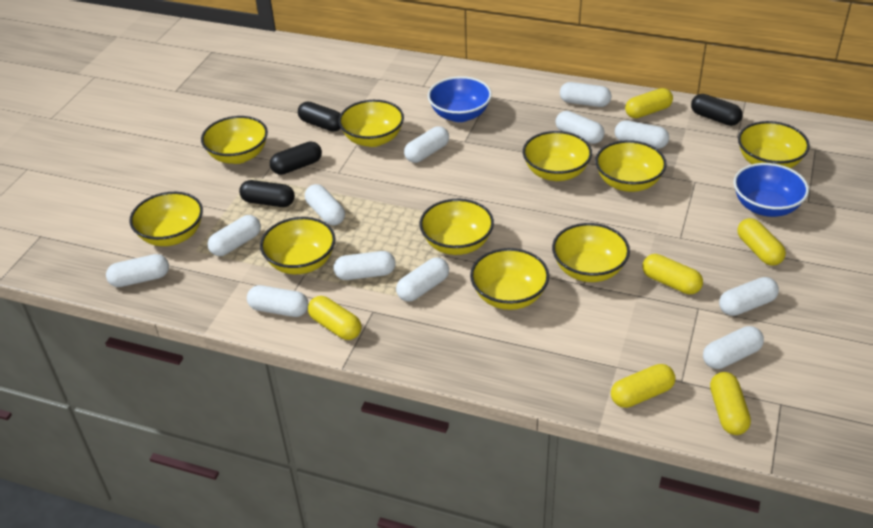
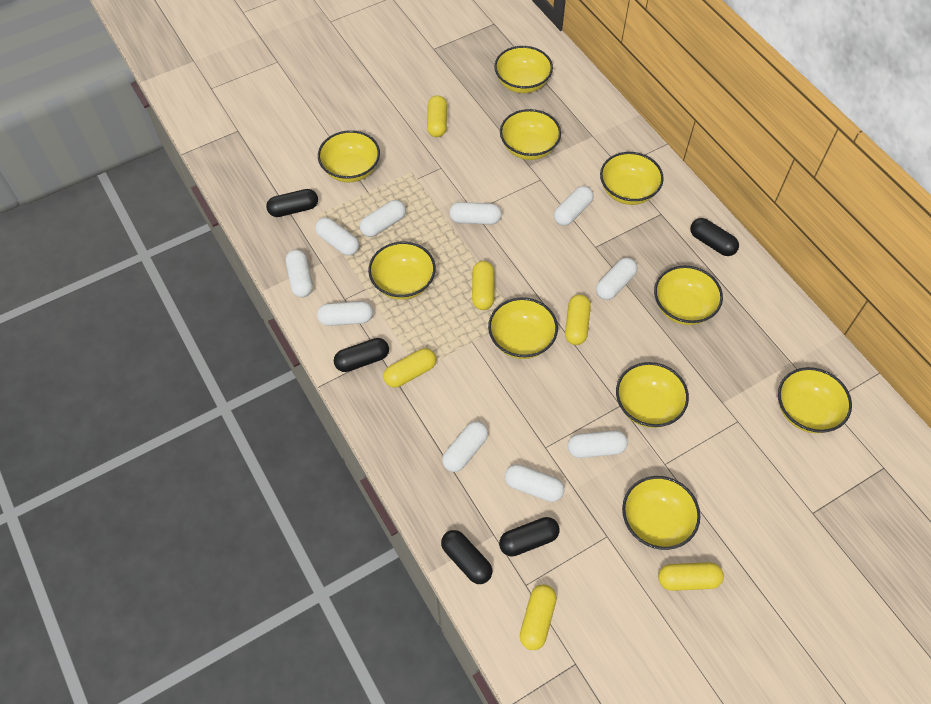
black capsule: 4 -> 5
blue bowl: 2 -> 0
white capsule: 12 -> 10

